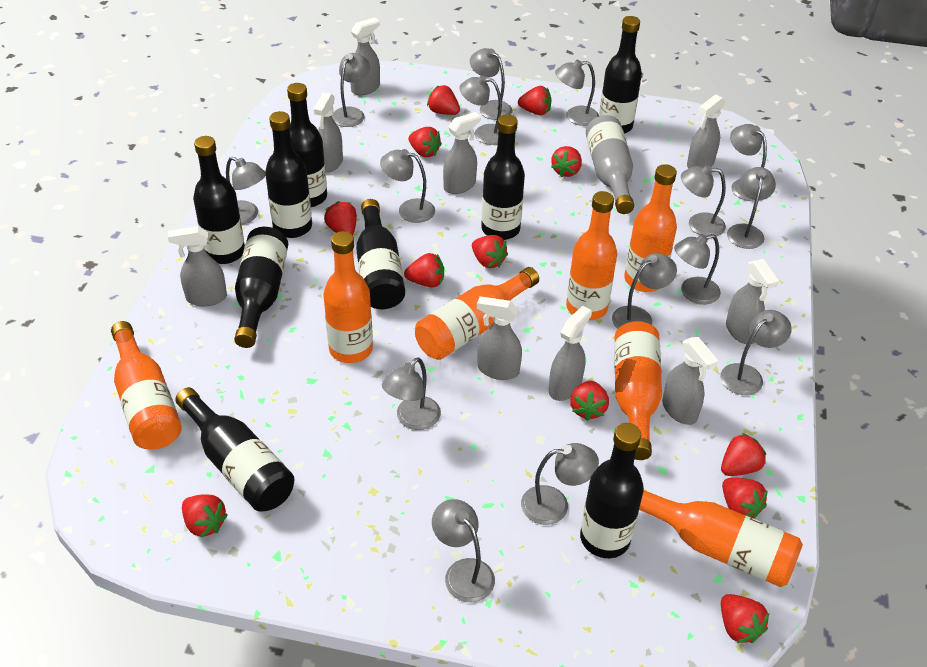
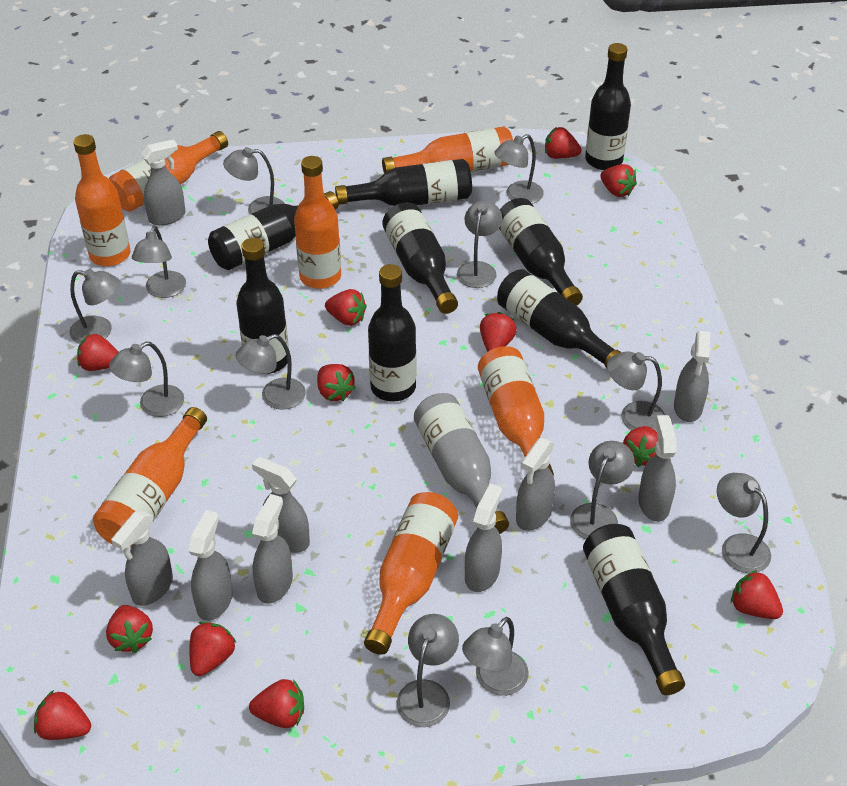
grey lamp: 15 -> 12

